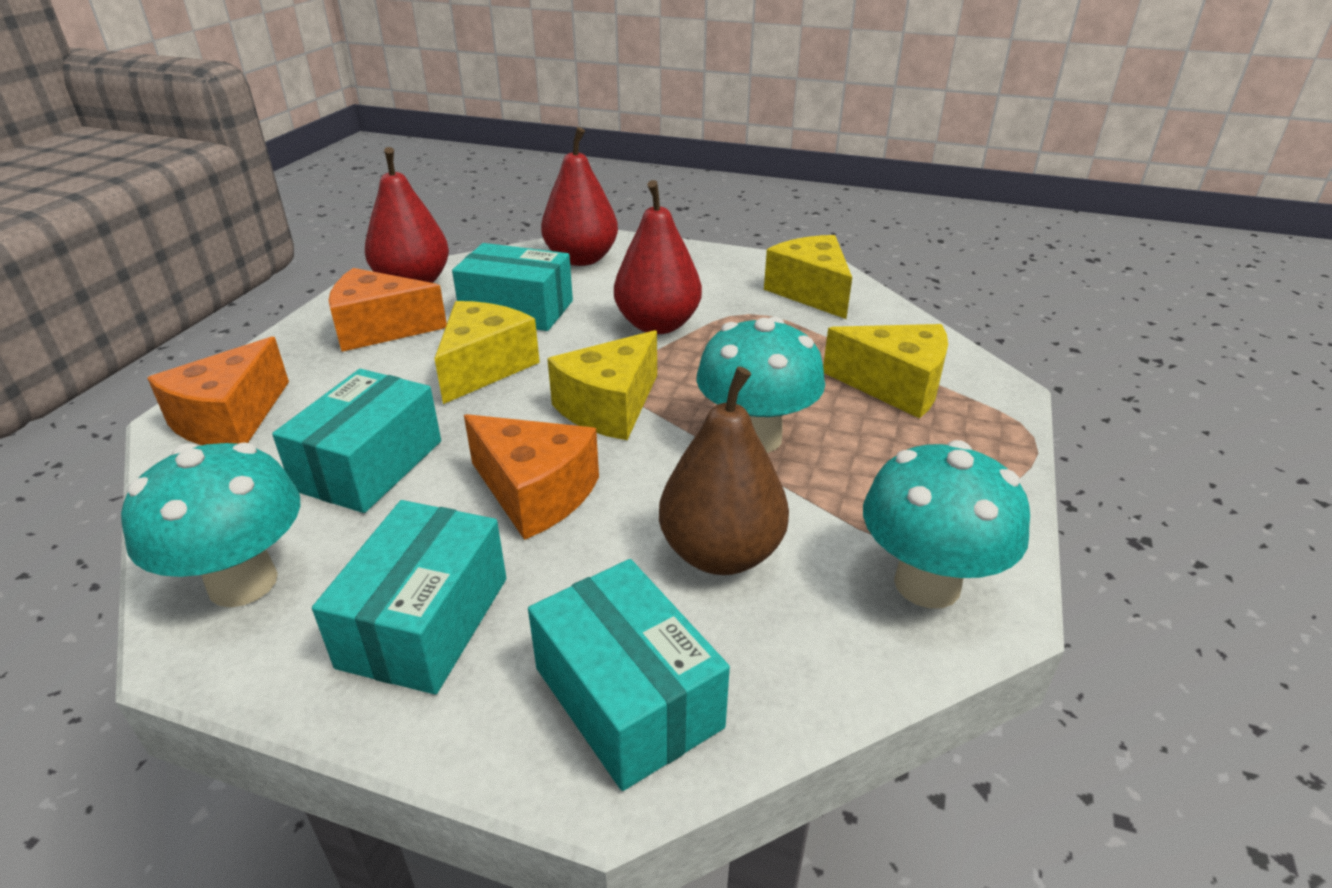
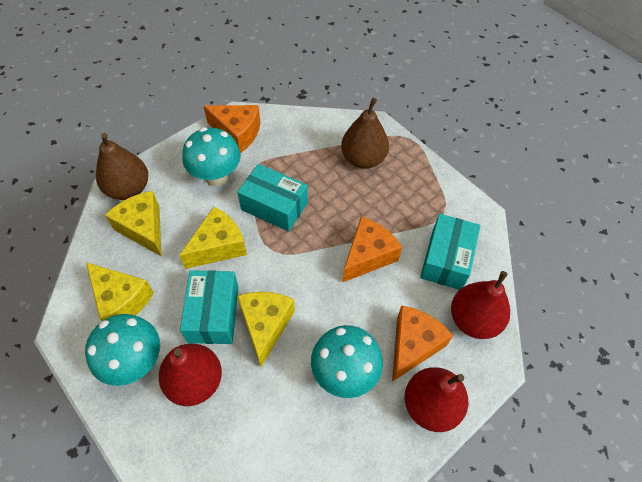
brown pear: 1 -> 2
turquoise box: 4 -> 3

